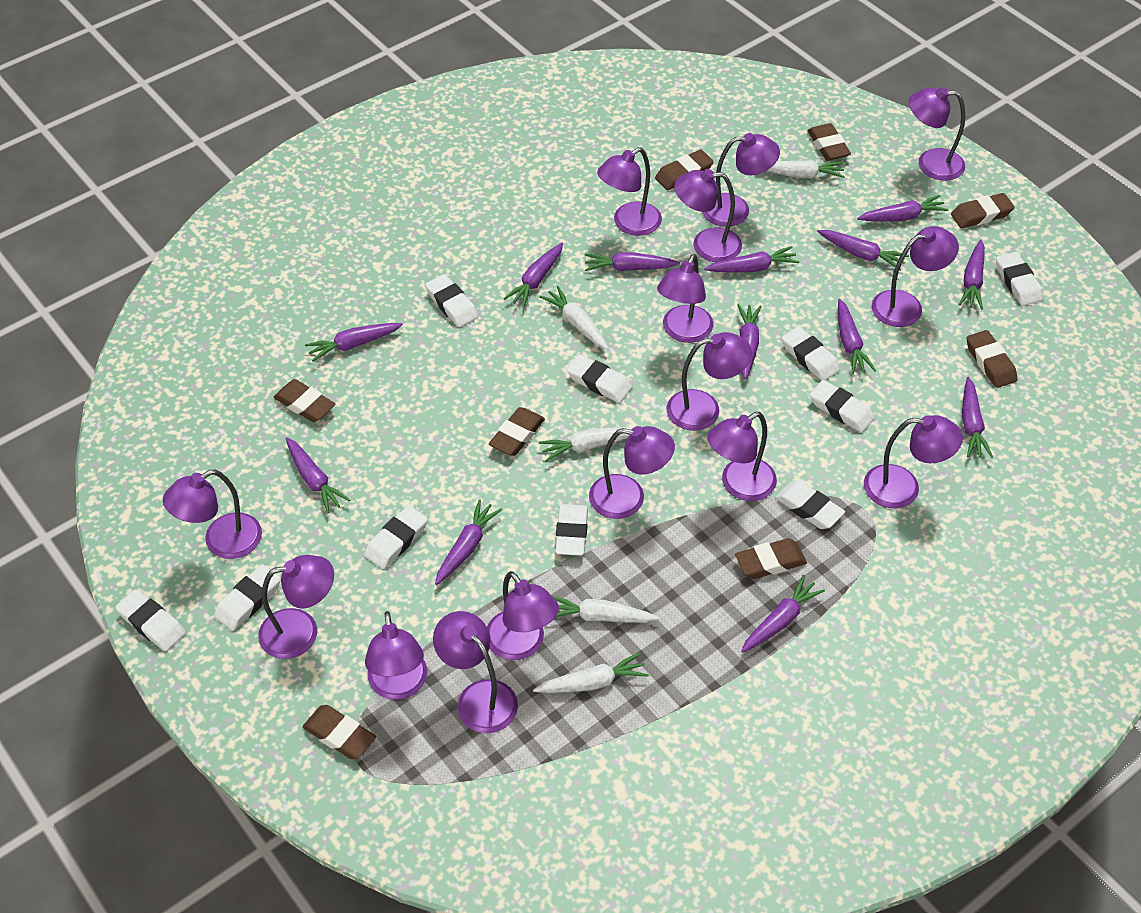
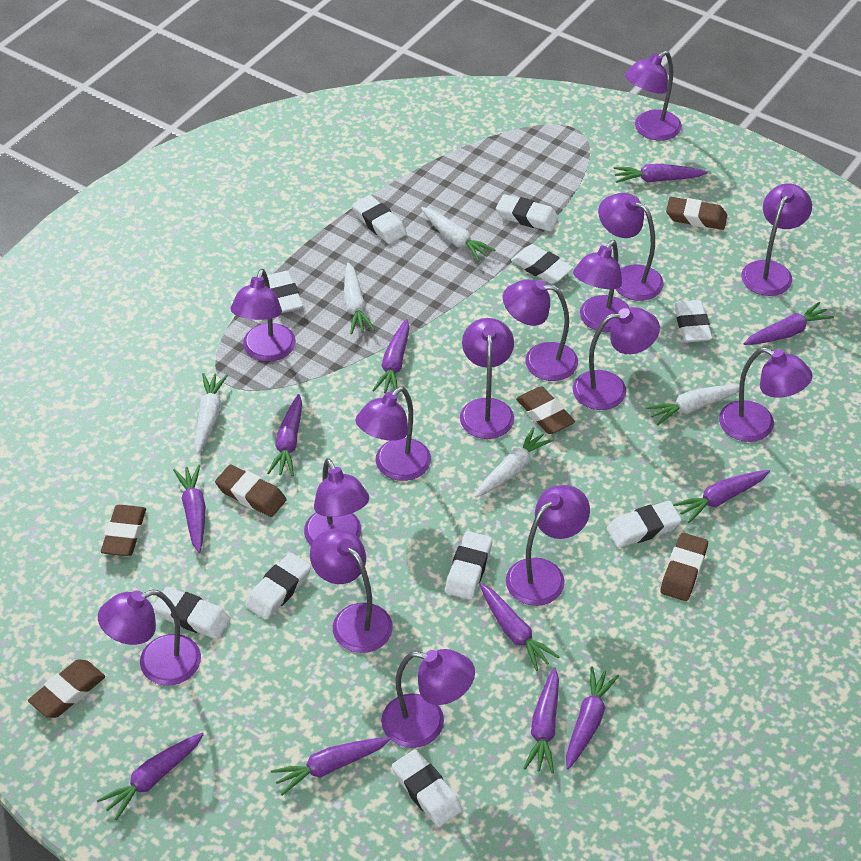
brown eraser: 8 -> 6
purple carrot: 13 -> 11

